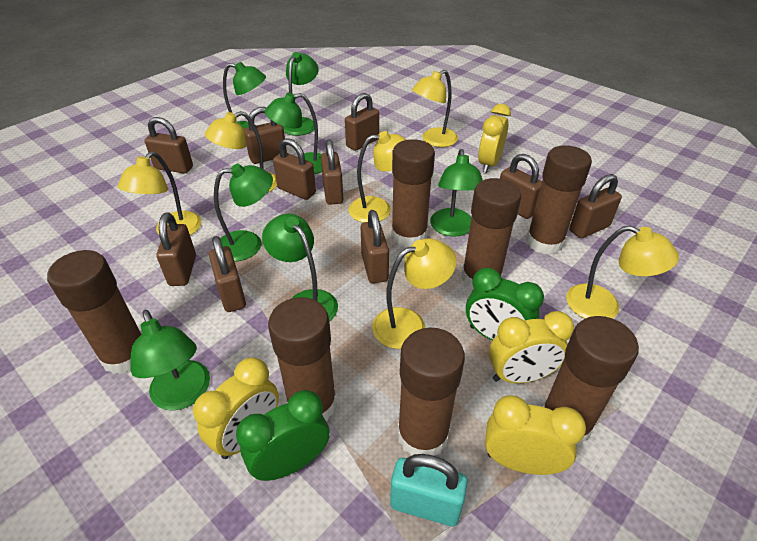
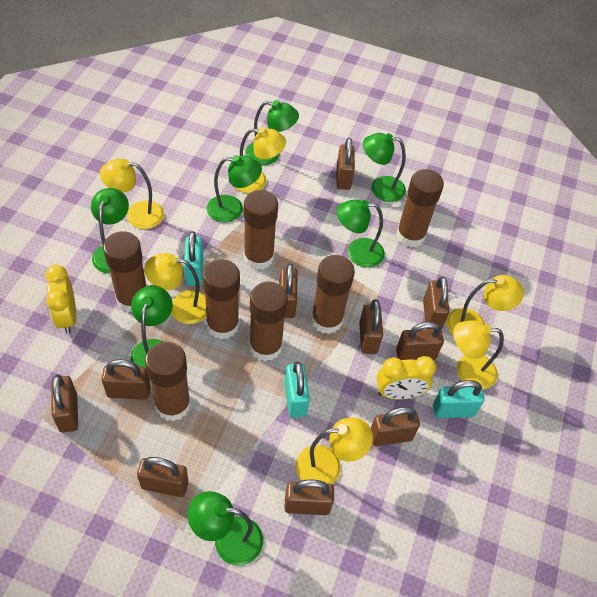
green clock: 2 -> 0
turquoise padlock: 1 -> 3
yellow clock: 4 -> 2

